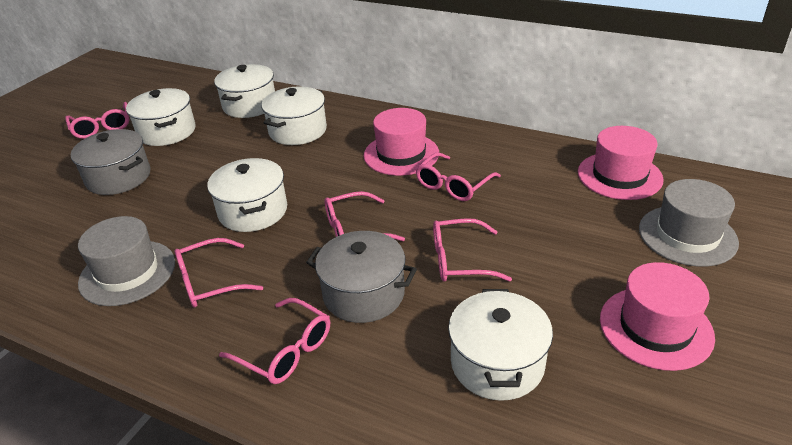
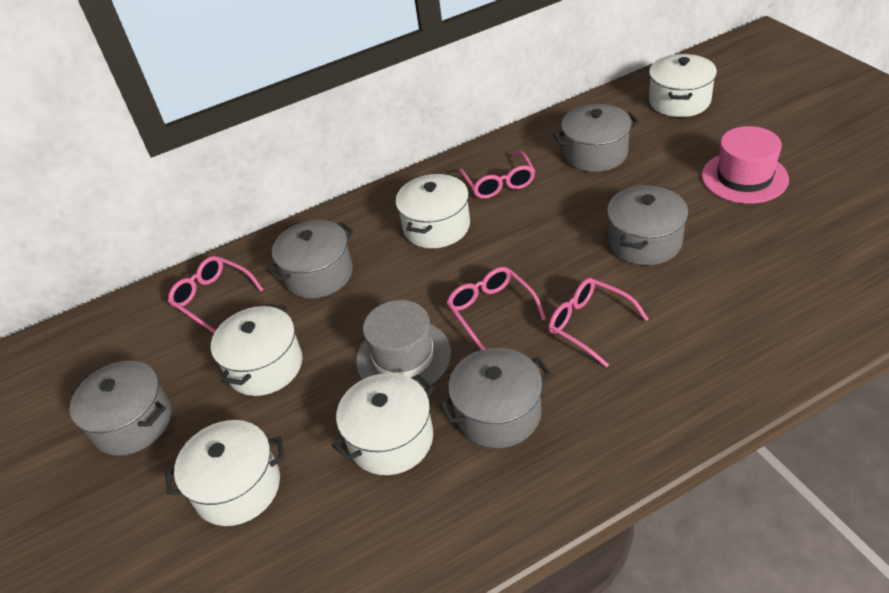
grey hat: 2 -> 1
grey pot: 2 -> 5
pink glasses: 6 -> 4
pink hat: 3 -> 1

